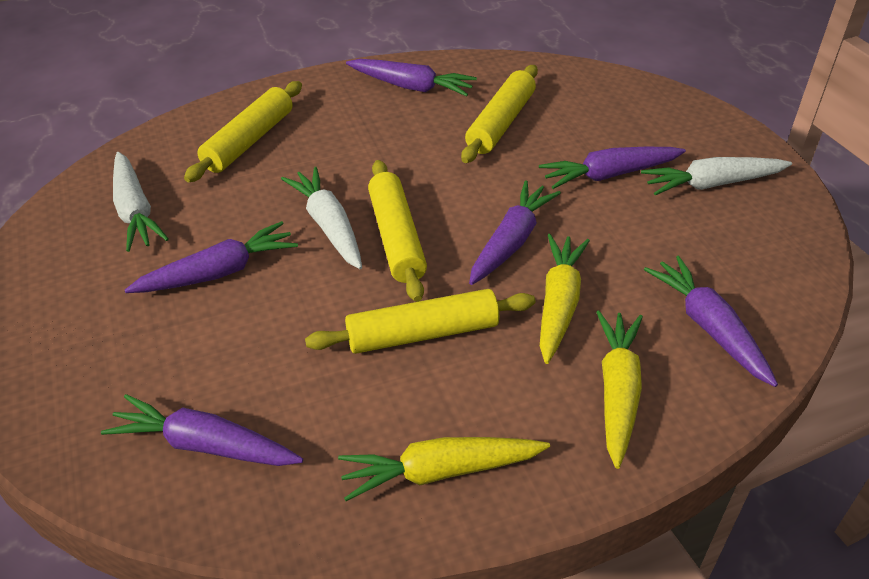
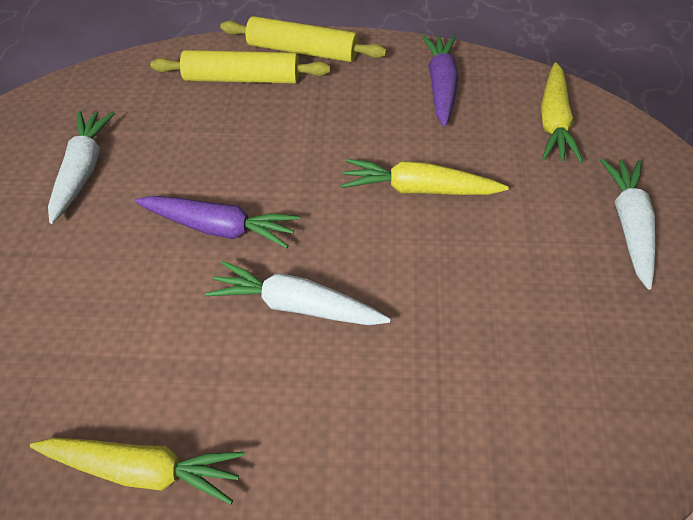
purple carrot: 6 -> 2
yellow rolling pin: 4 -> 2

